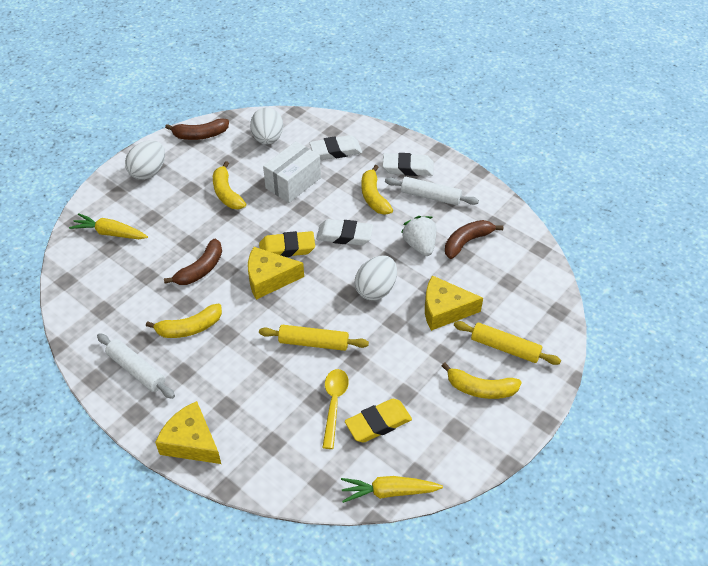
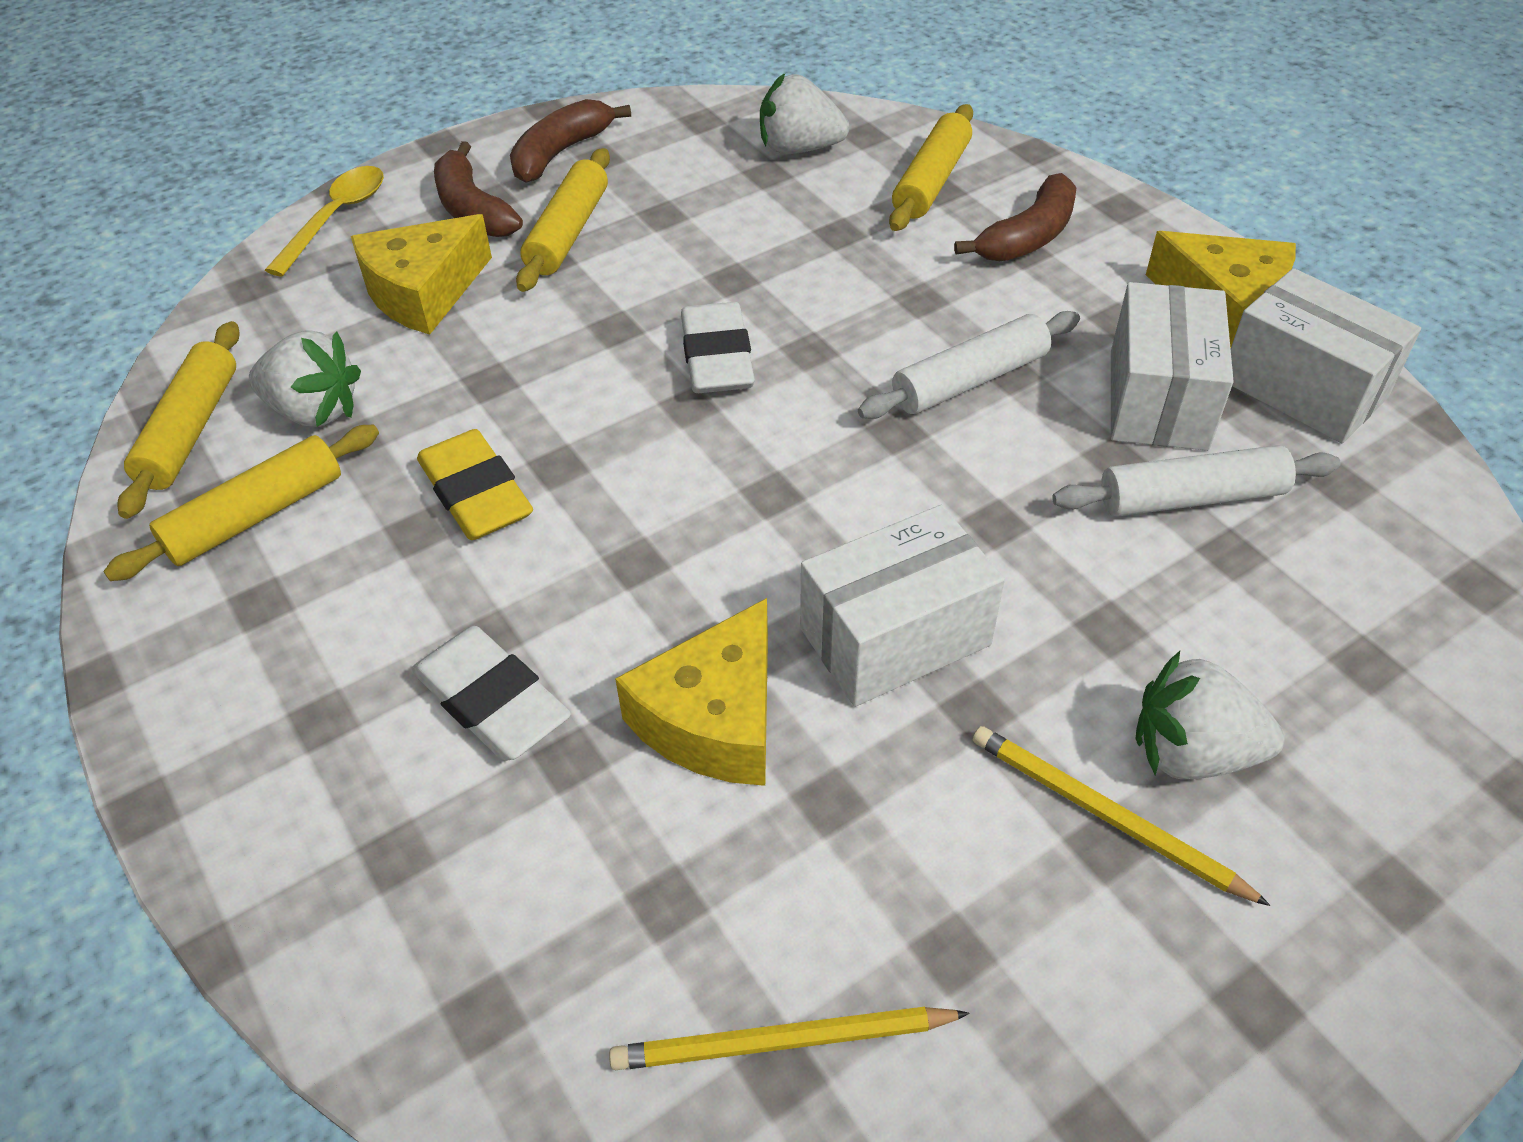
white box: 1 -> 3
white egg: 3 -> 0
white eraser: 3 -> 2
white strawberry: 1 -> 3
yellow banana: 4 -> 0
yellow carrot: 2 -> 0
yellow eraser: 2 -> 1
yellow pencil: 0 -> 2
yellow rolling pin: 2 -> 4

